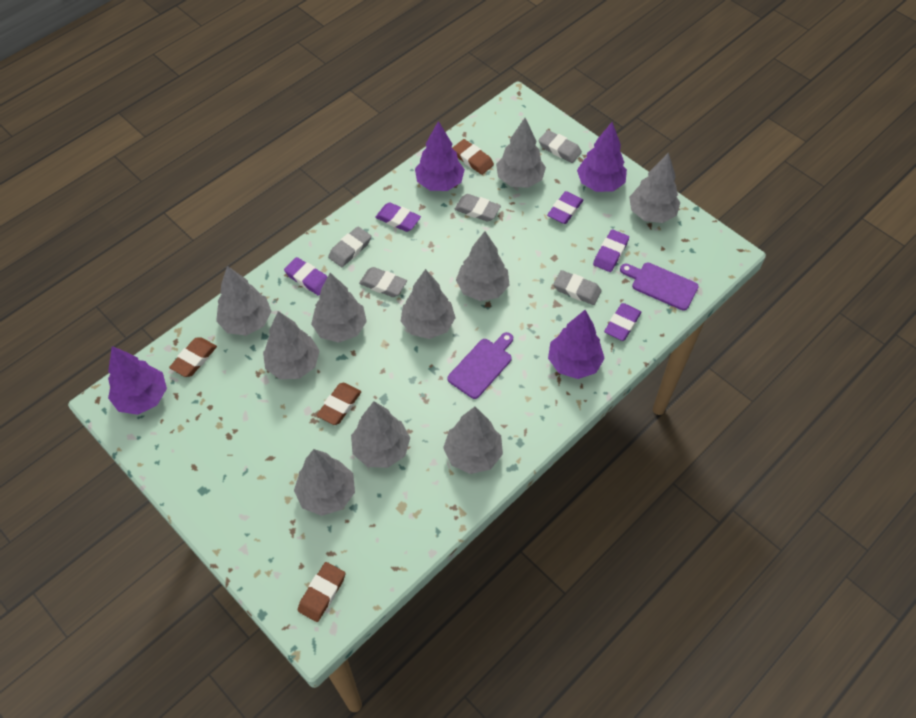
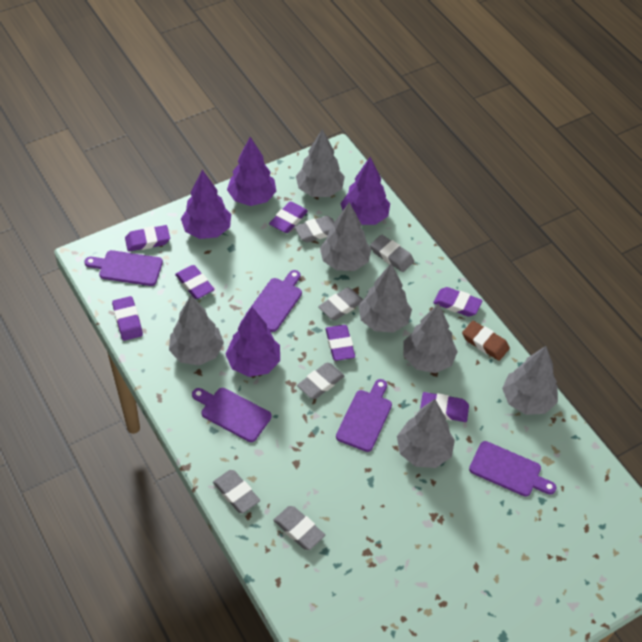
brown eraser: 4 -> 1
grey eraser: 5 -> 6
grey tree: 10 -> 7
purple cutting board: 2 -> 5
purple eraser: 5 -> 7

